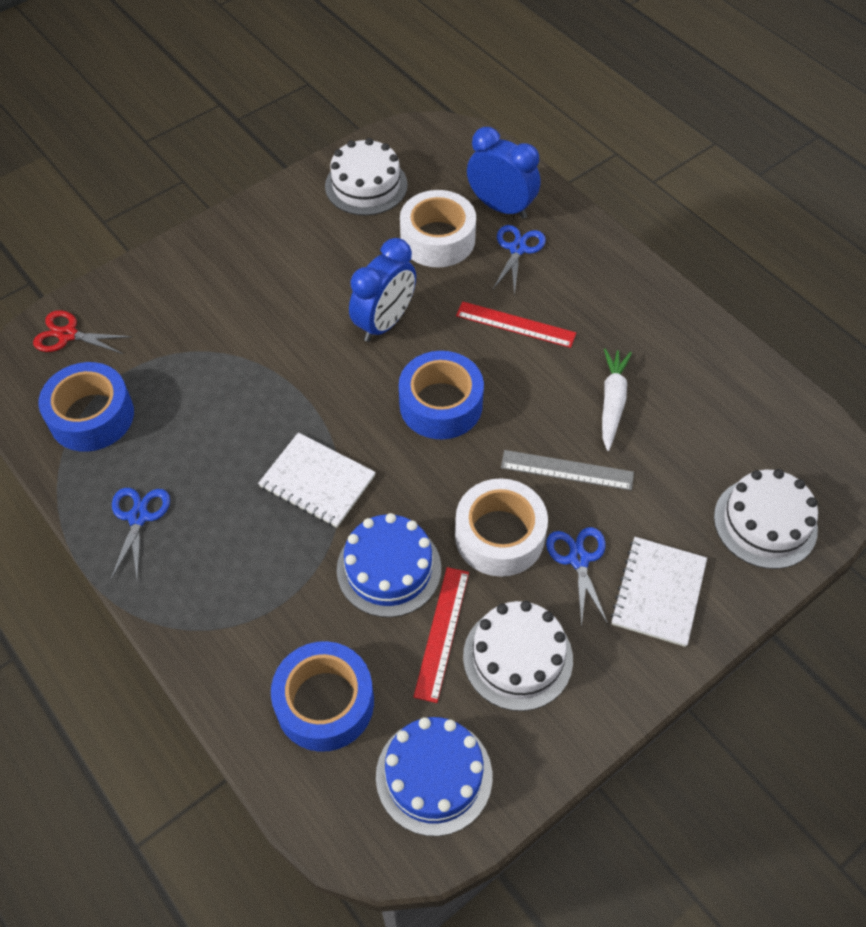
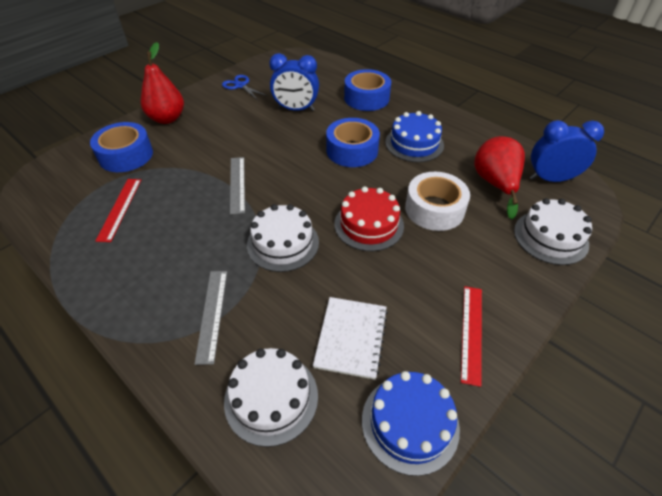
blue scissors: 3 -> 1
grey ruler: 1 -> 2
red cake: 0 -> 1
red pear: 0 -> 2
red scissors: 1 -> 0
white carrot: 1 -> 0
white notebook: 2 -> 1
white tape: 2 -> 1

